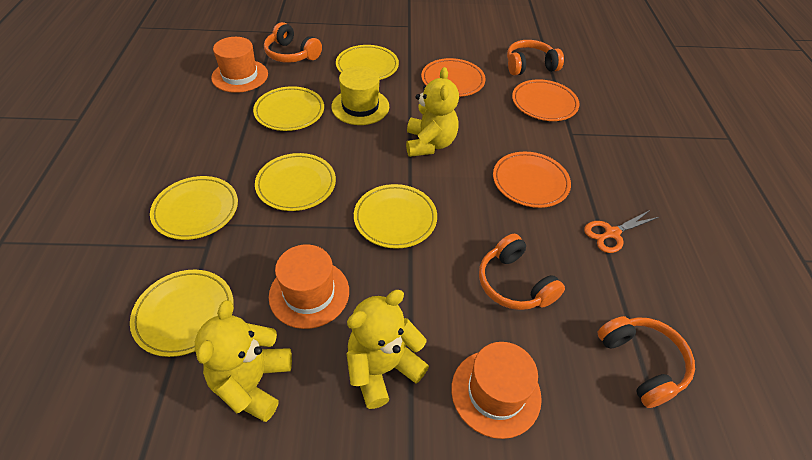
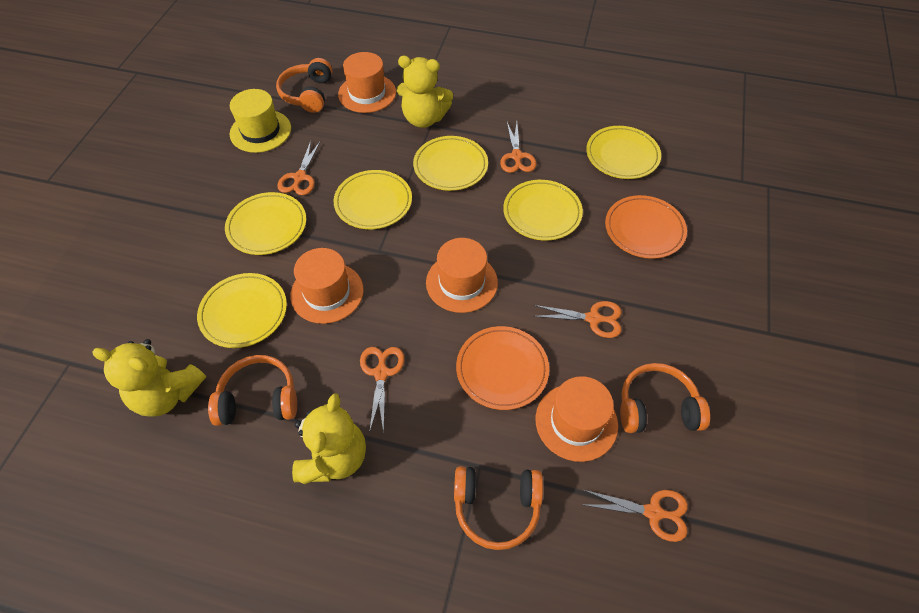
orange hat: 3 -> 4
orange plate: 3 -> 2
orange scissors: 1 -> 5

